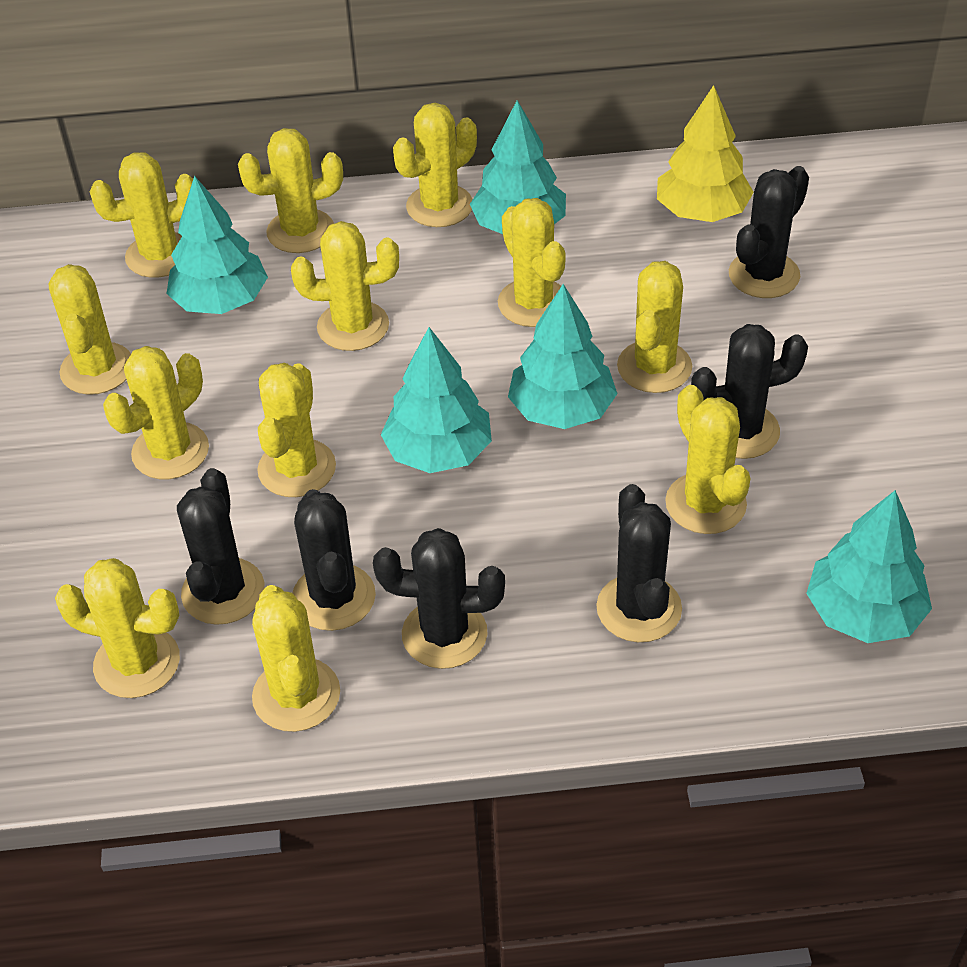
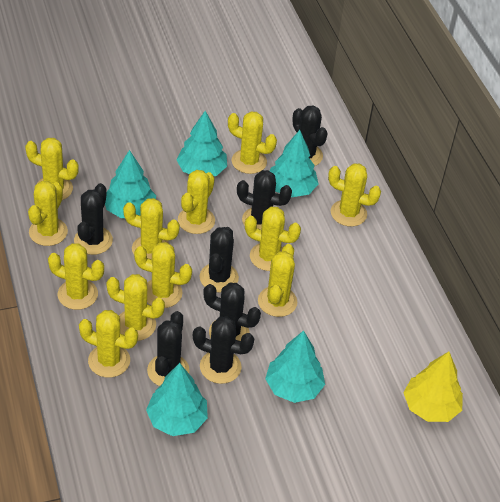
black cactus: 6 -> 7

